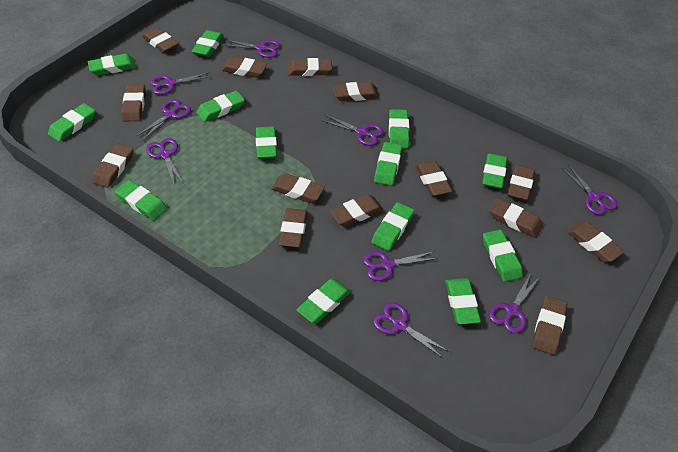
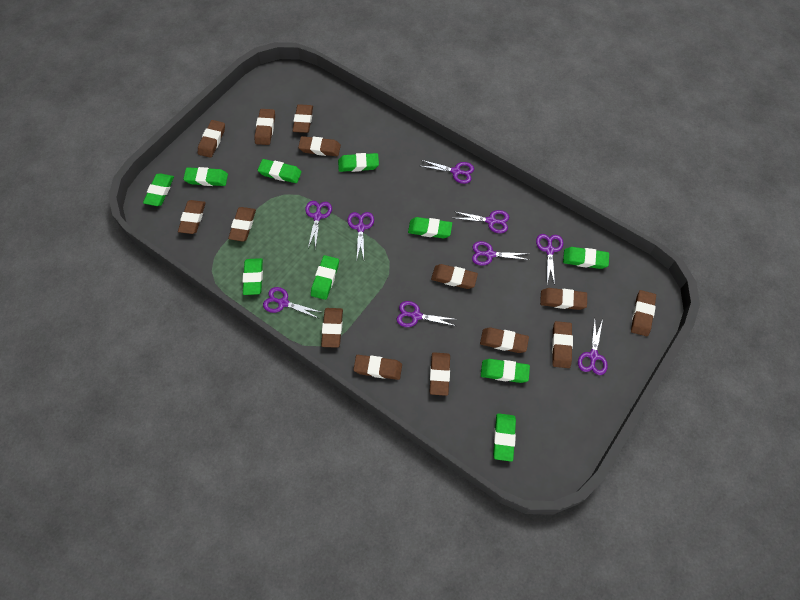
green eraser: 13 -> 10

